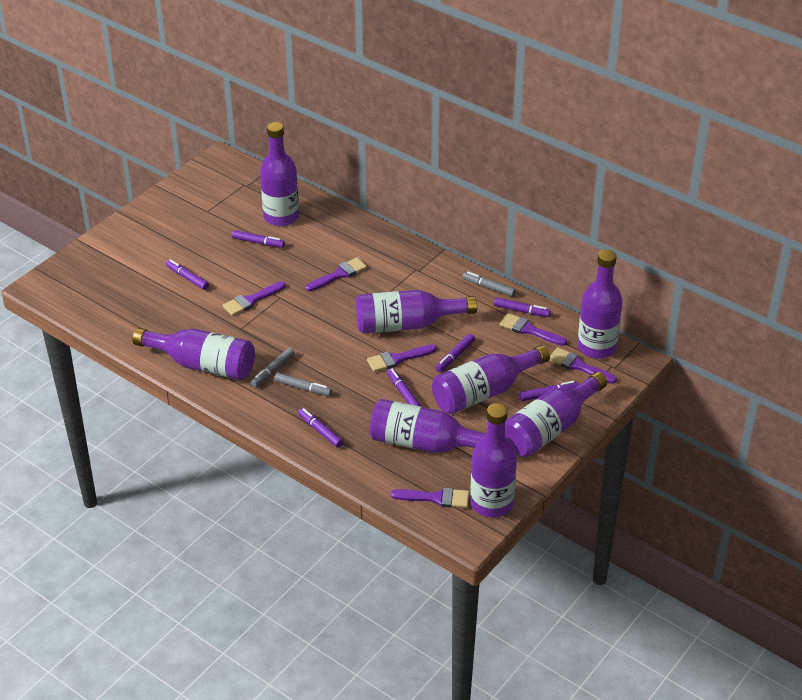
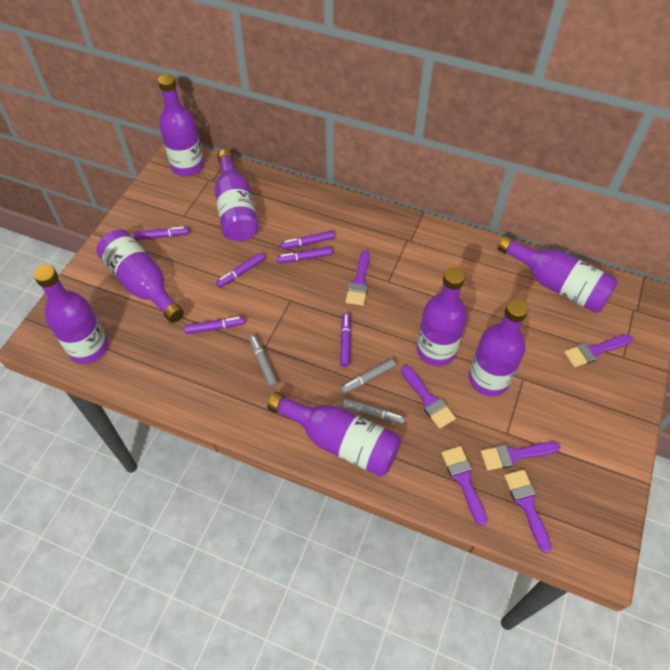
purple marker: 7 -> 6

